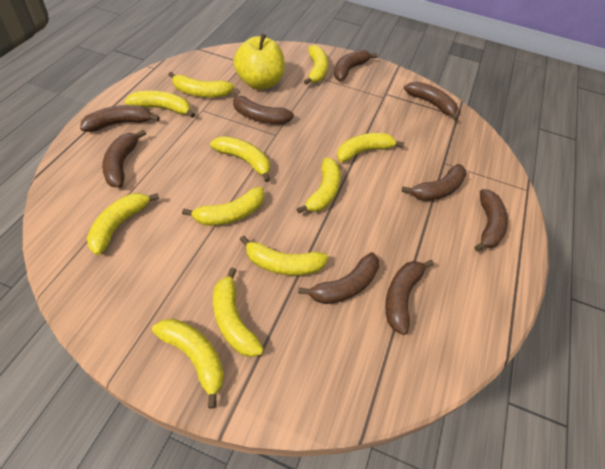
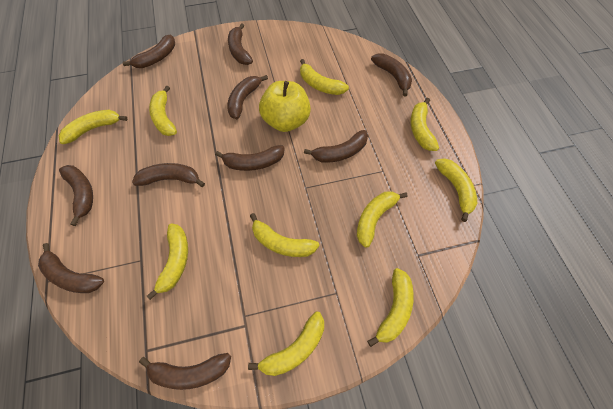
brown banana: 9 -> 10
yellow banana: 11 -> 10

